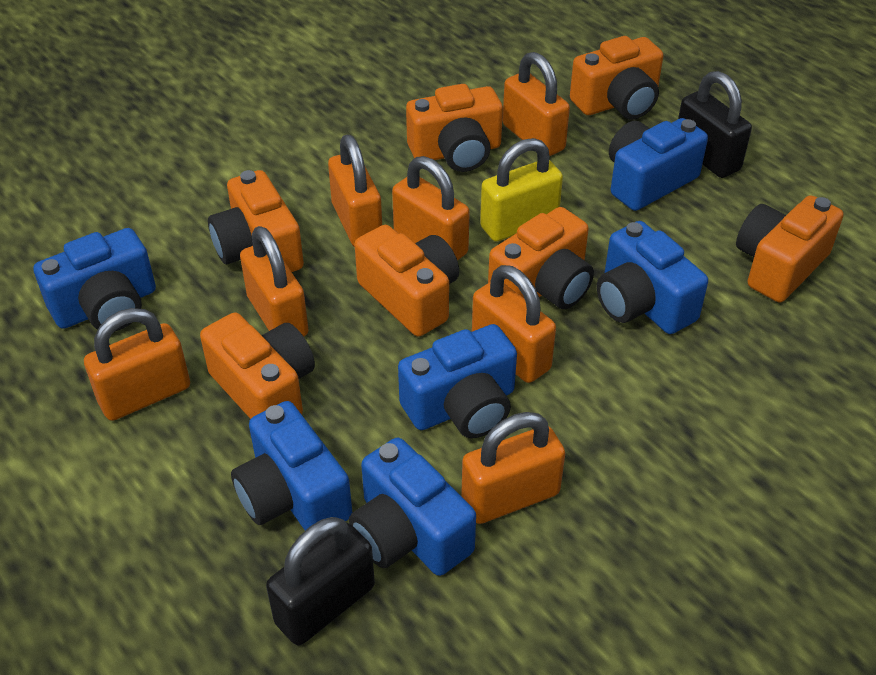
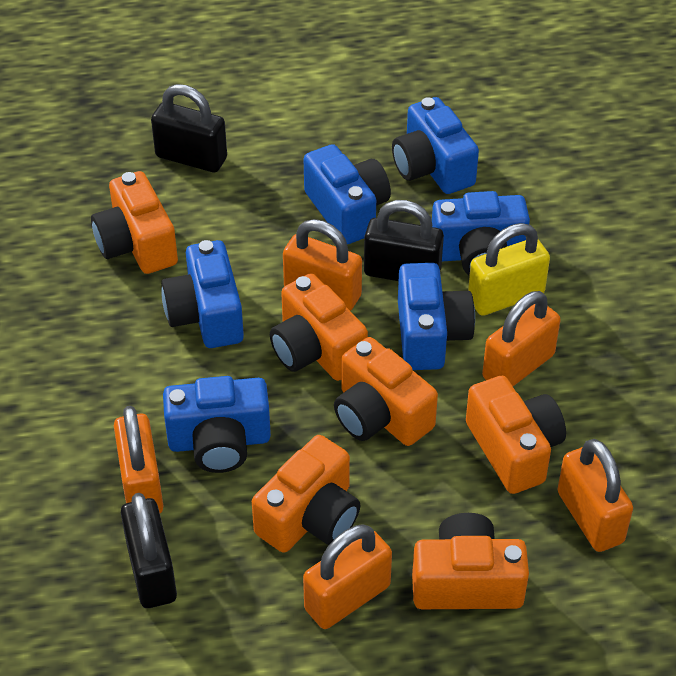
black padlock: 2 -> 3
orange camera: 7 -> 6
orange padlock: 7 -> 5

